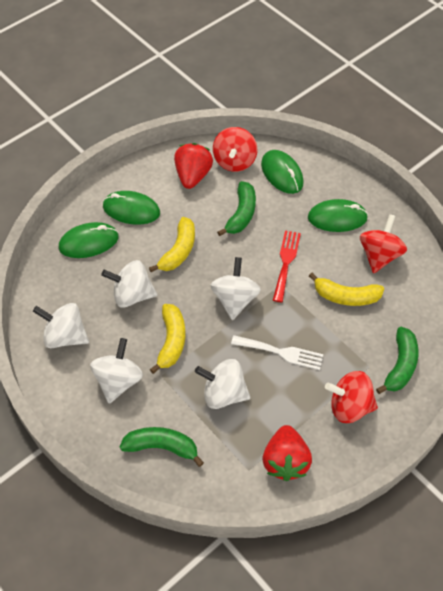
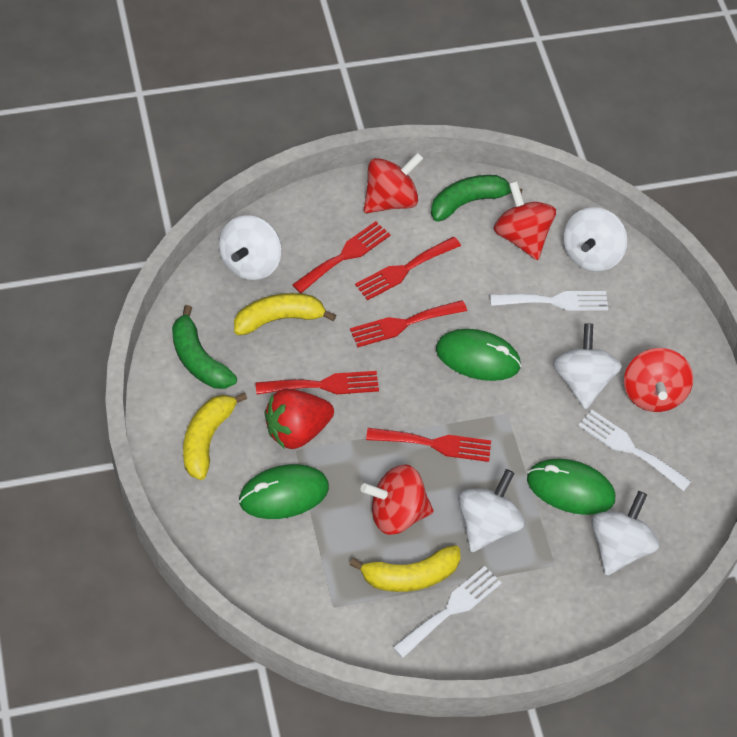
green banana: 3 -> 2
green mouse: 4 -> 3
red fork: 1 -> 5
red spinning top: 3 -> 4
red strawberry: 2 -> 1
white fork: 1 -> 3

